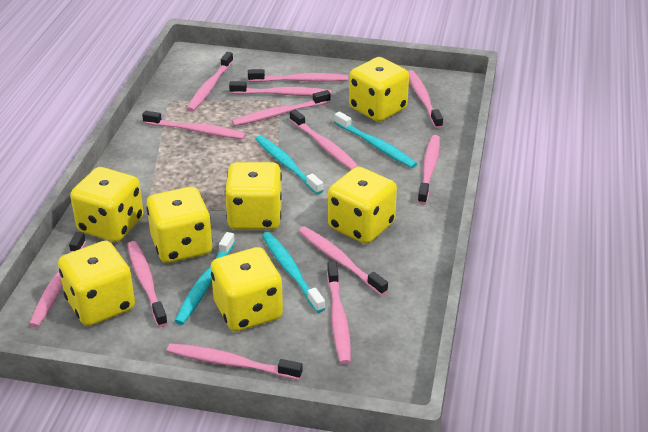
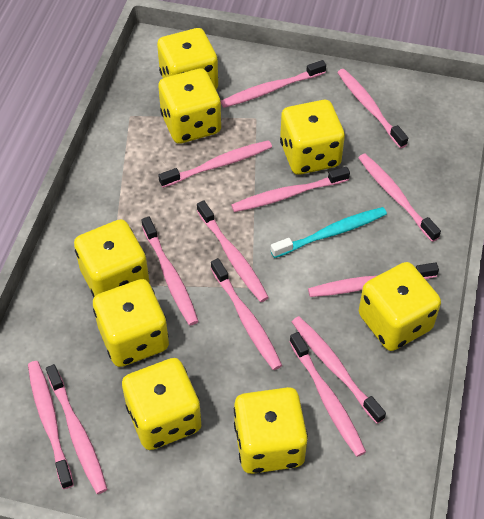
turquoise toothbrush: 4 -> 1
yellow dice: 7 -> 8

